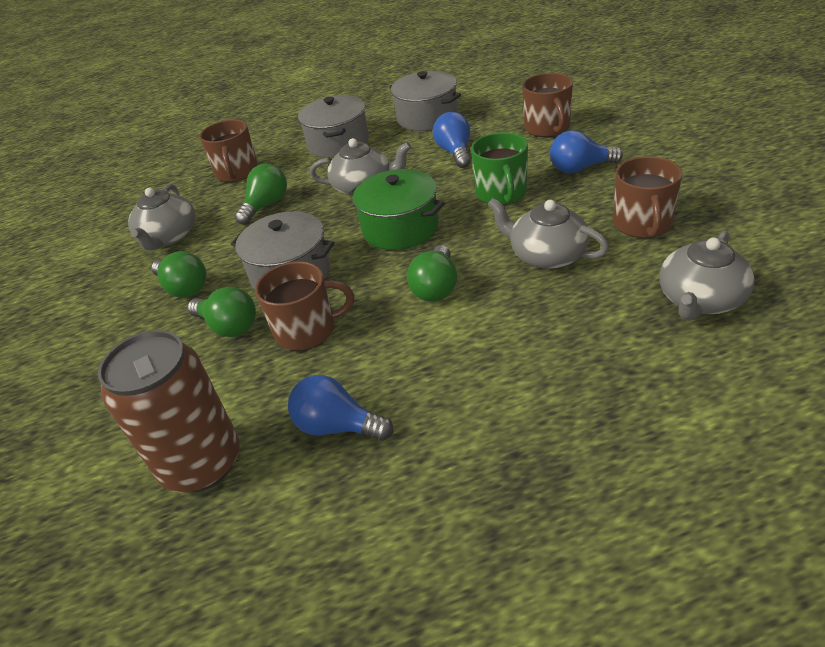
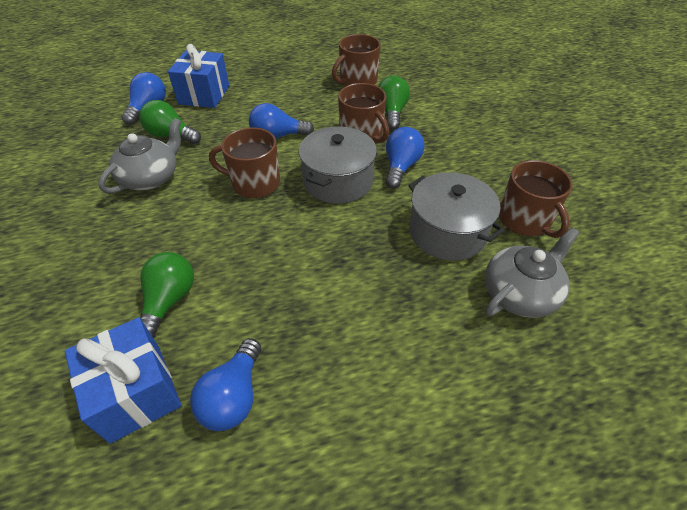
blue gift: 0 -> 2
blue light bulb: 3 -> 4
brown can: 1 -> 0
green light bulb: 4 -> 3
green mug: 1 -> 0
green pot: 1 -> 0
grey pot: 3 -> 2
grey teapot: 4 -> 2

